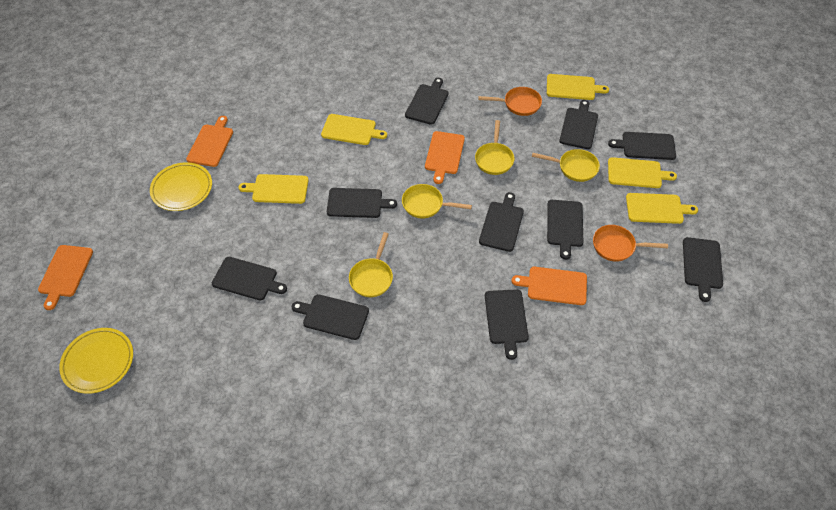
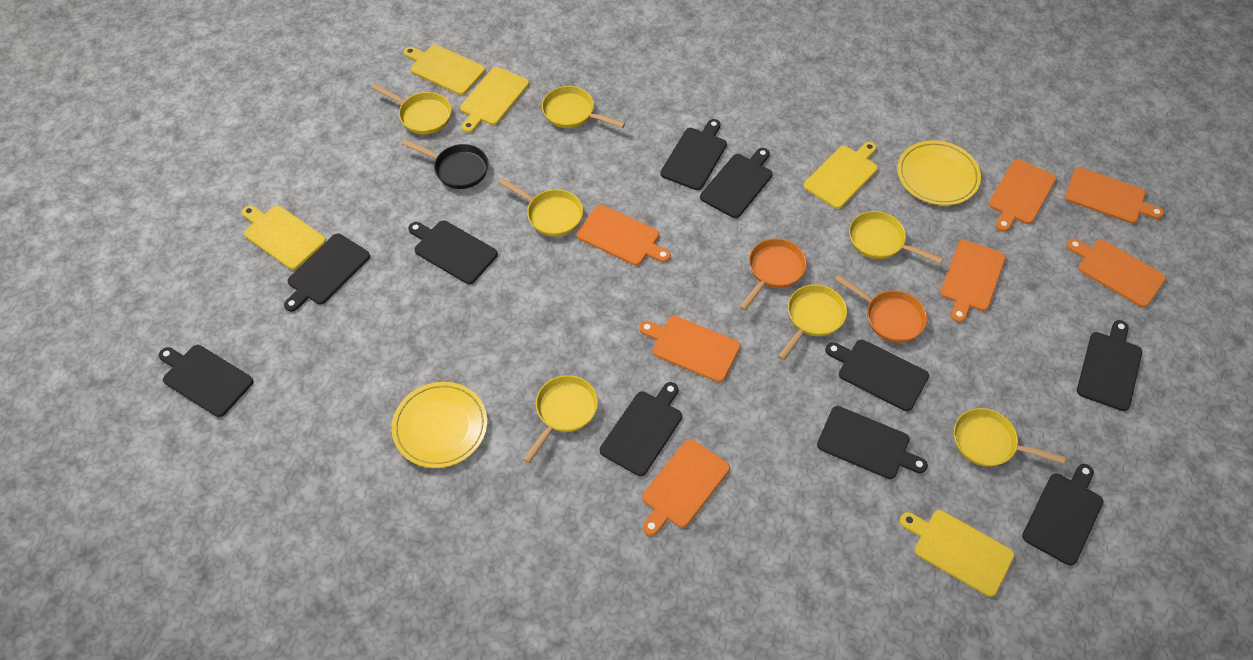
black pan: 0 -> 1
orange cutting board: 4 -> 7
yellow pan: 4 -> 7

